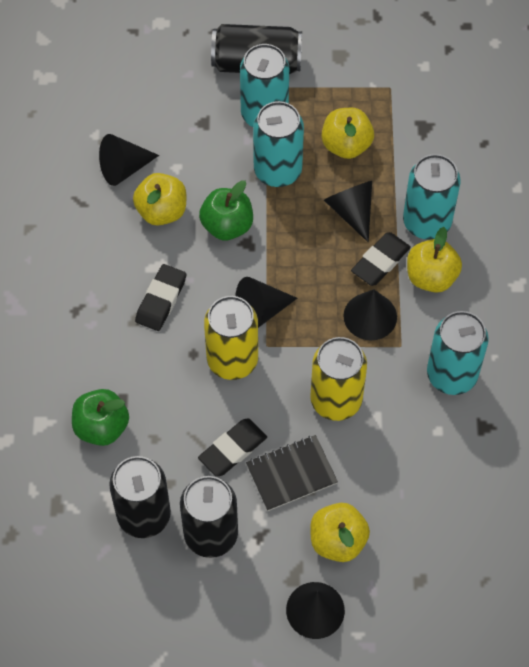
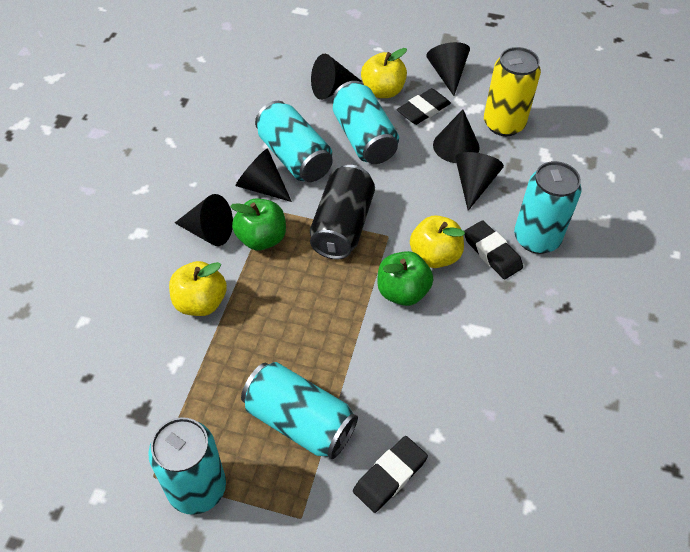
black can: 3 -> 1
black cone: 5 -> 6
black notebook: 1 -> 0
turquoise can: 4 -> 5
yellow apple: 4 -> 3
yellow can: 2 -> 1

